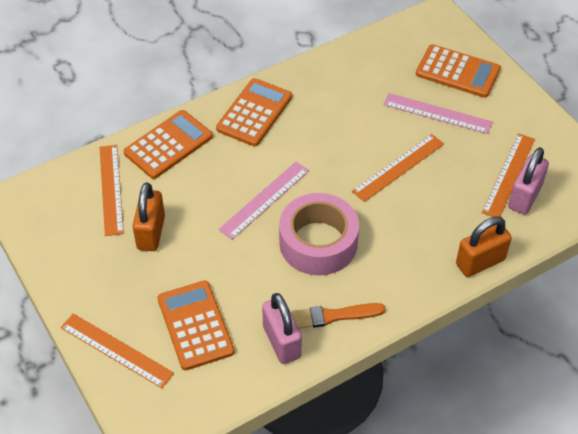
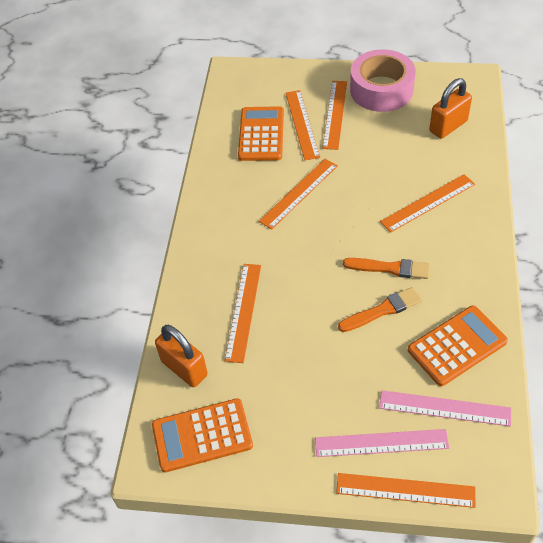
orange brush: 1 -> 2
orange calculator: 4 -> 3
orange ruler: 4 -> 6
pink padlock: 2 -> 0

